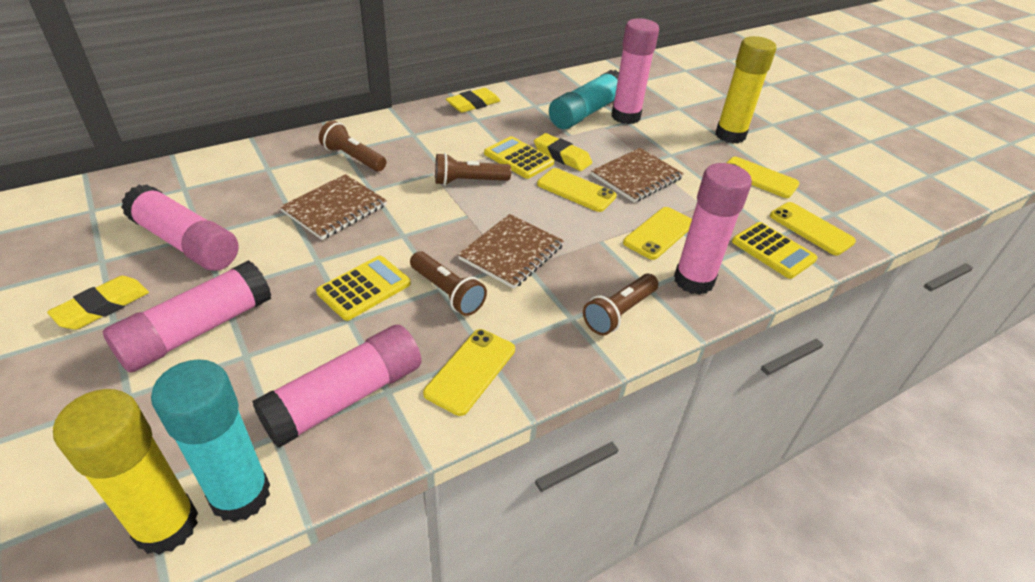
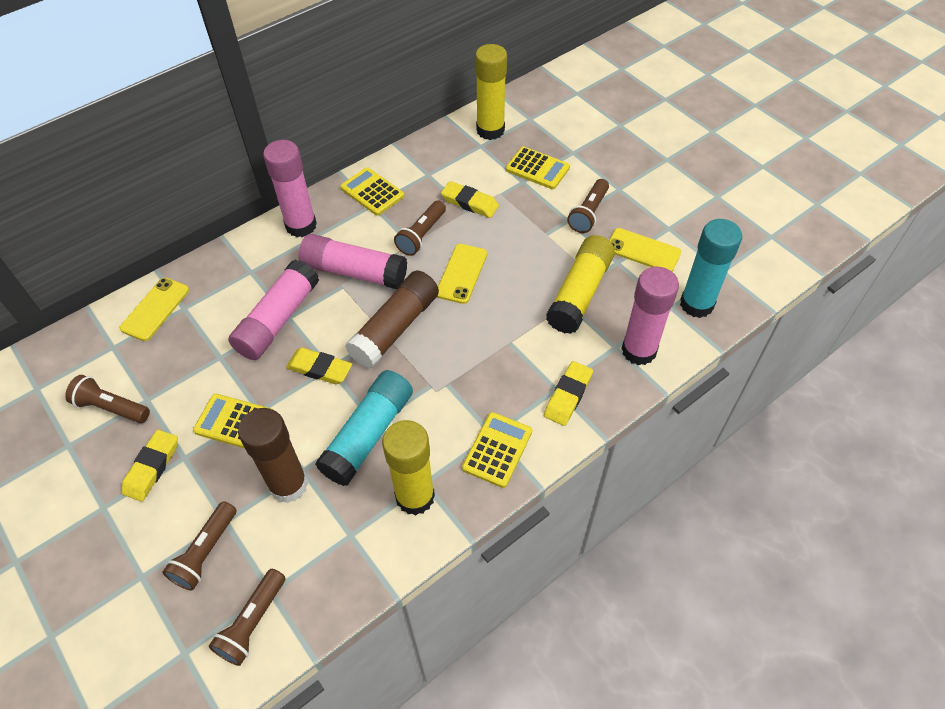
brown flashlight: 4 -> 5
brown glue stick: 0 -> 2
brown notebook: 3 -> 0
pink glue stick: 5 -> 4
yellow calculator: 3 -> 4
yellow eraser: 3 -> 4
yellow glue stick: 2 -> 3
yellow phone: 5 -> 3

